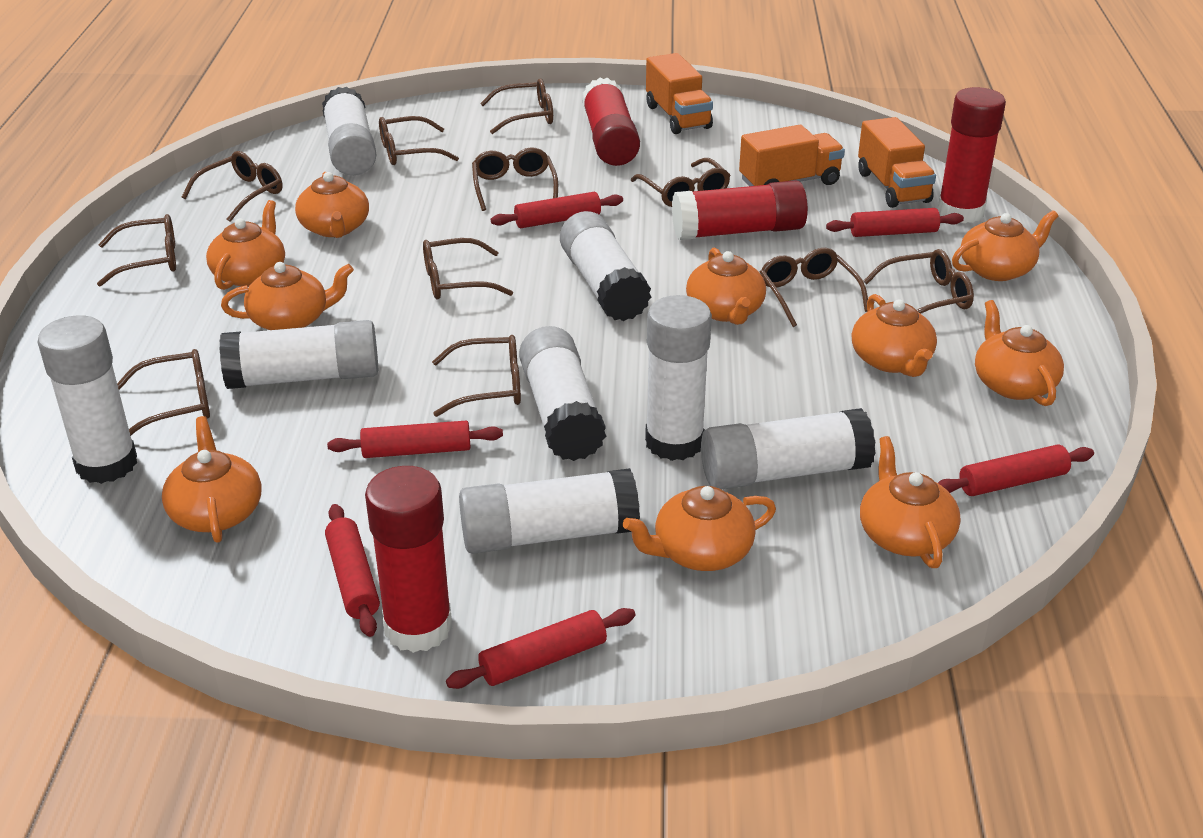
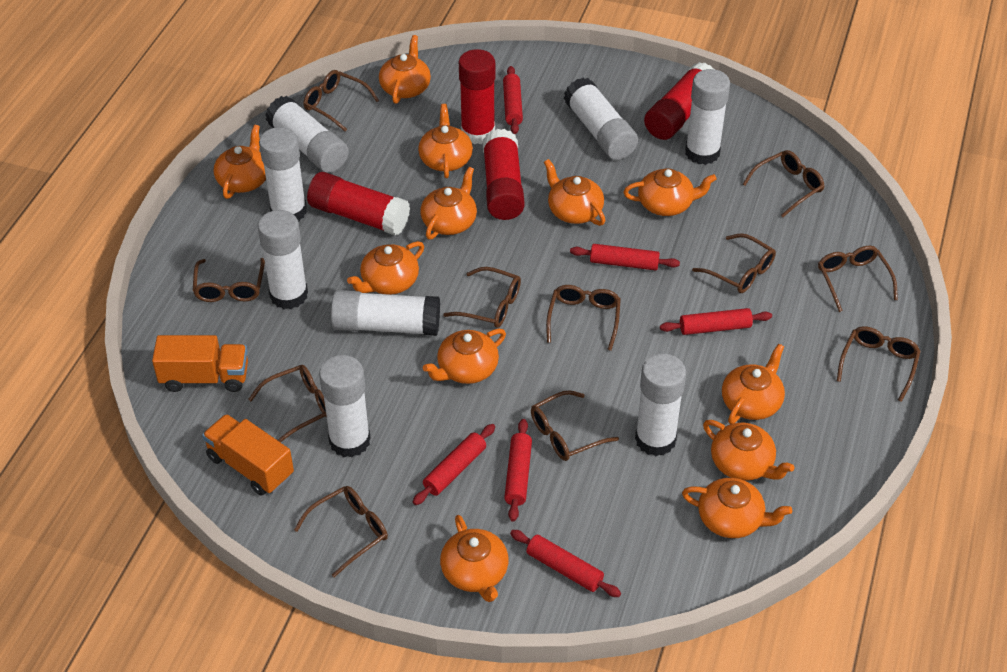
orange teapot: 10 -> 12
orange truck: 3 -> 2

